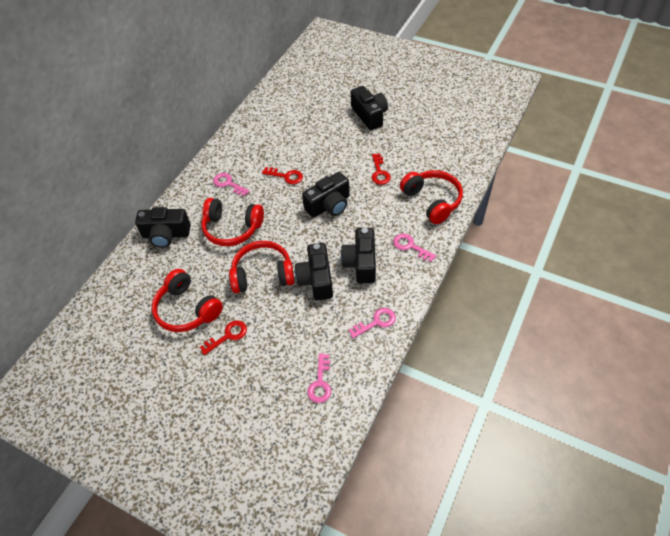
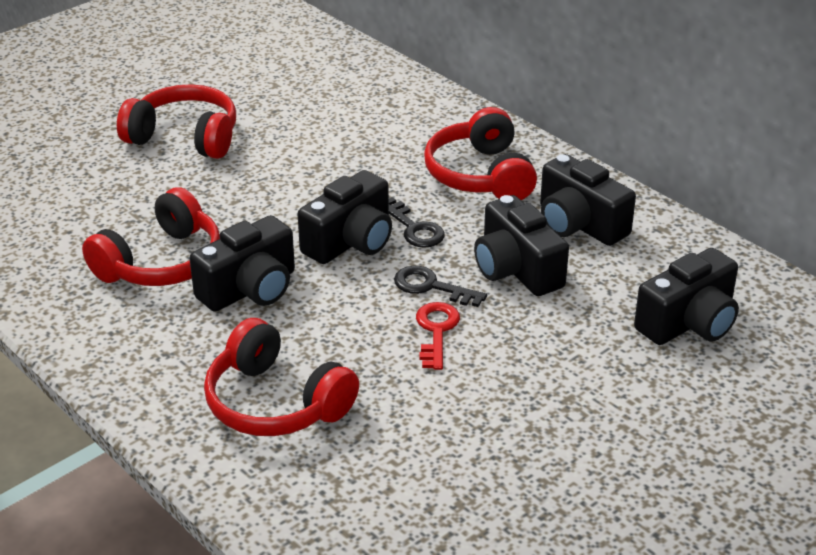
black key: 0 -> 2
pink key: 4 -> 0
red key: 3 -> 1

